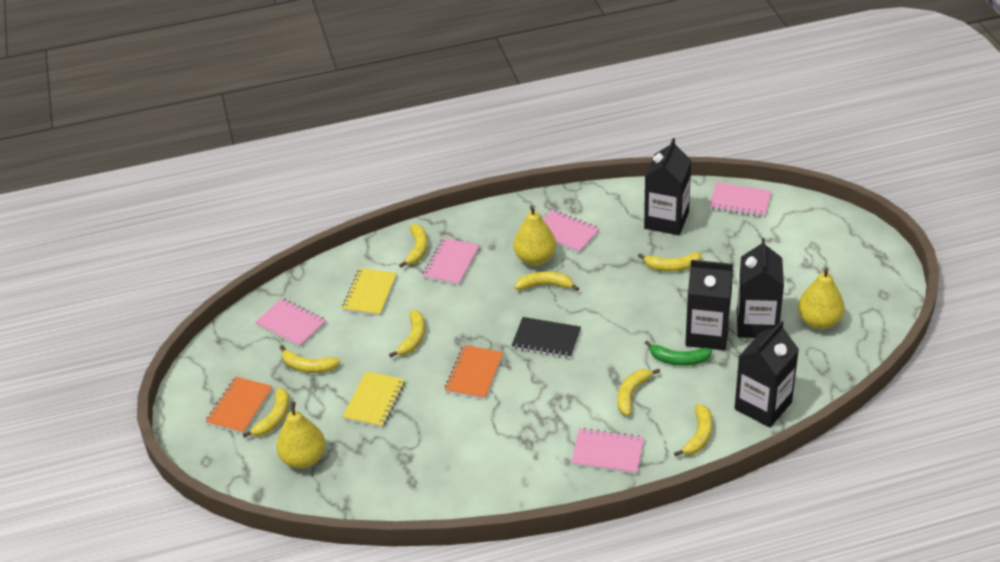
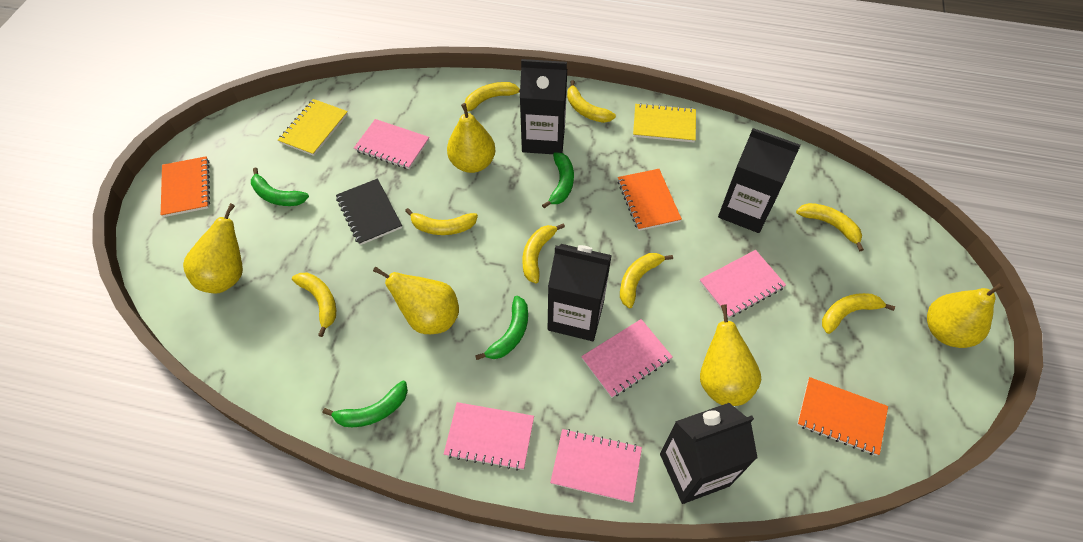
green banana: 1 -> 4
orange notebook: 2 -> 3
yellow pear: 3 -> 5

